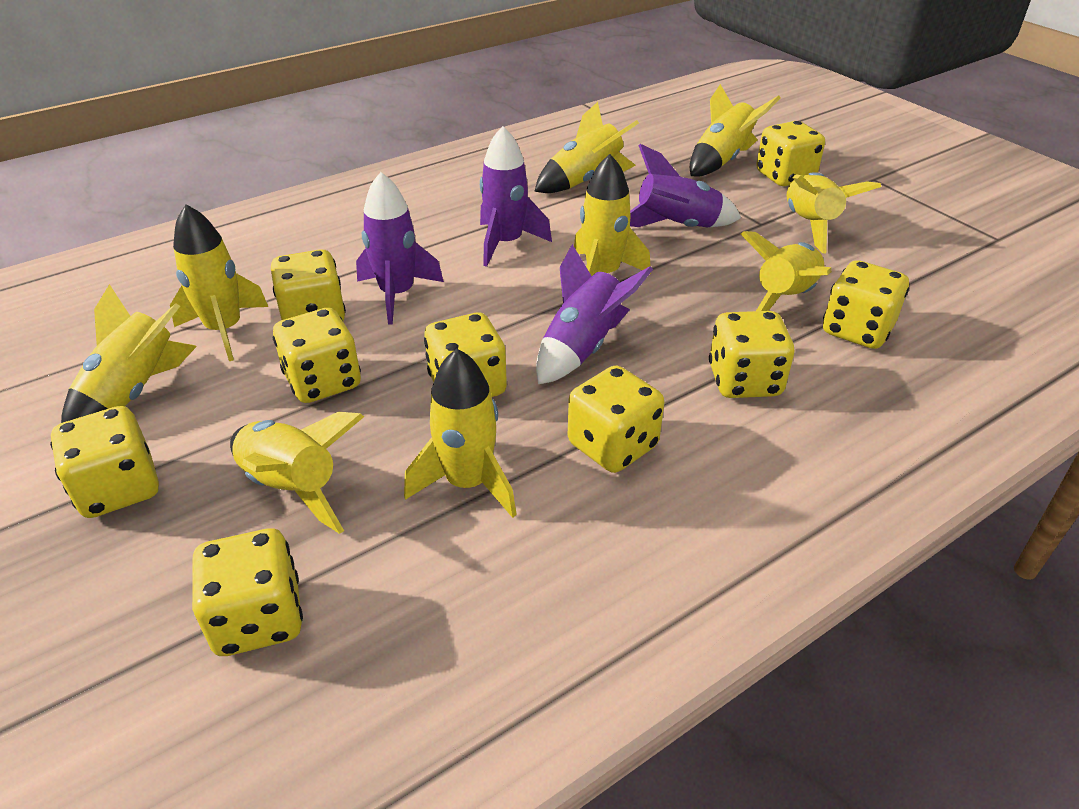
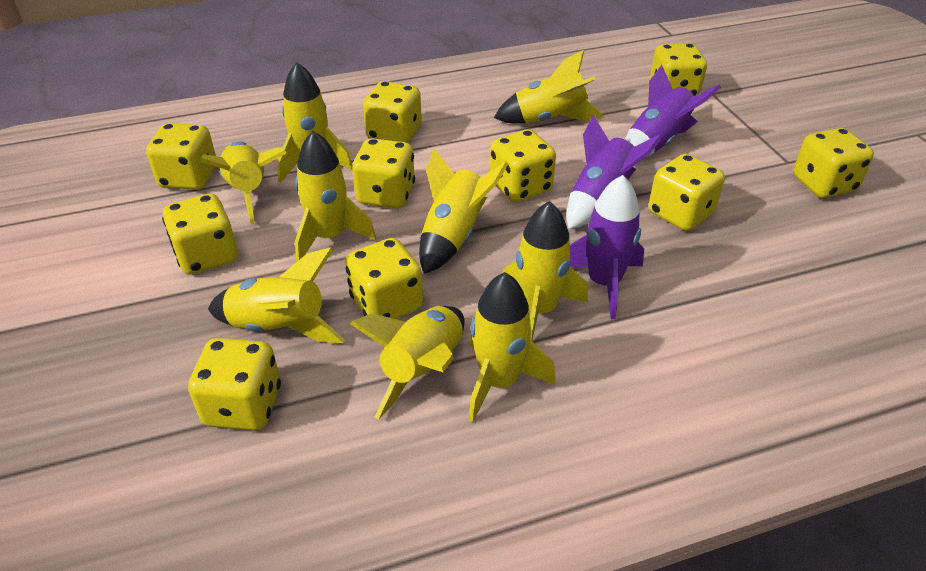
purple rocket: 4 -> 3
yellow dice: 9 -> 10

